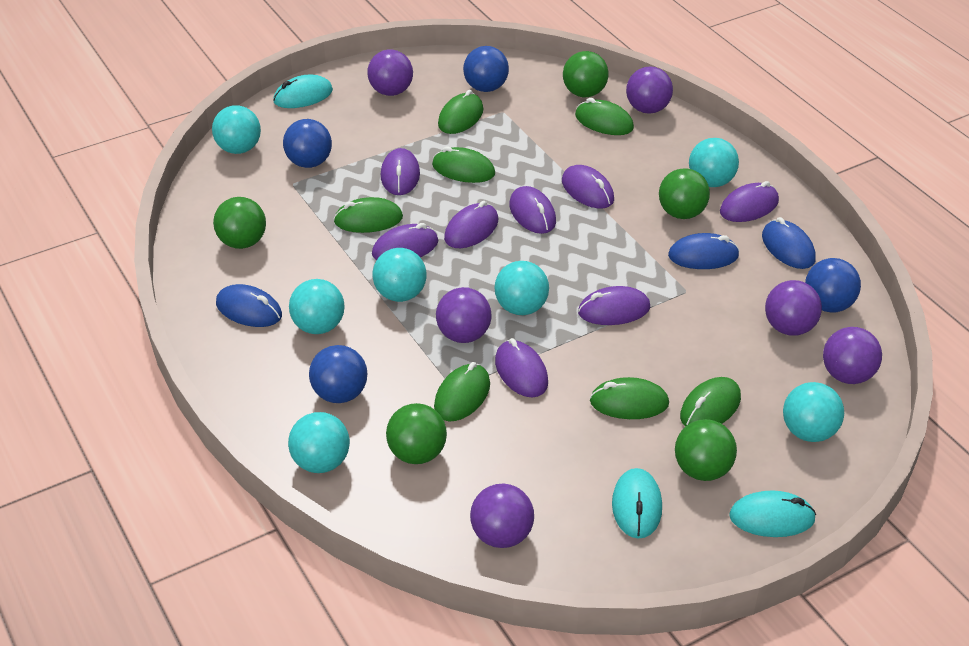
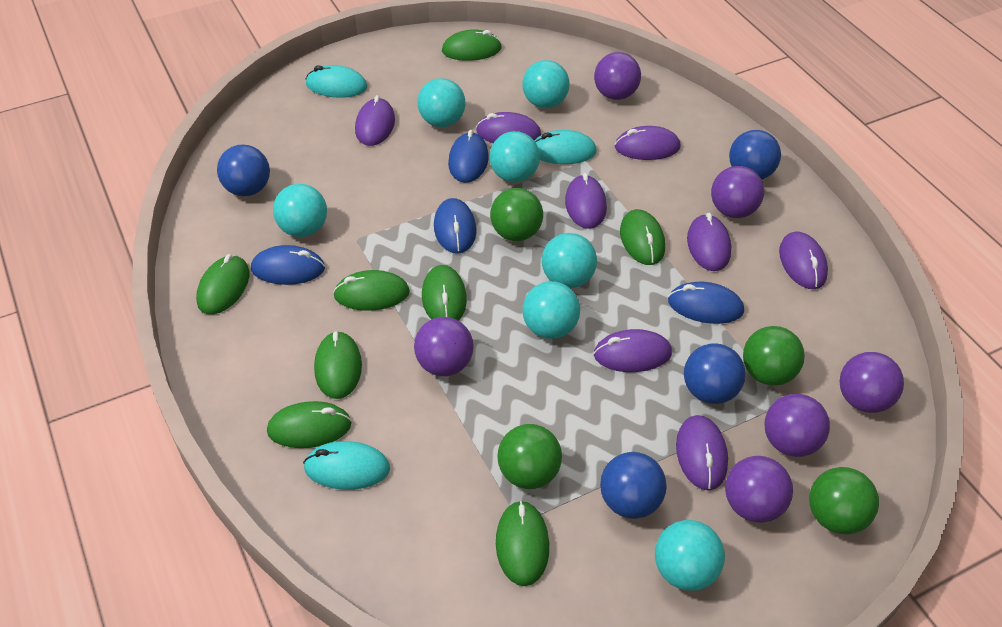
blue mouse: 3 -> 4
green ball: 5 -> 4
green mouse: 7 -> 8

